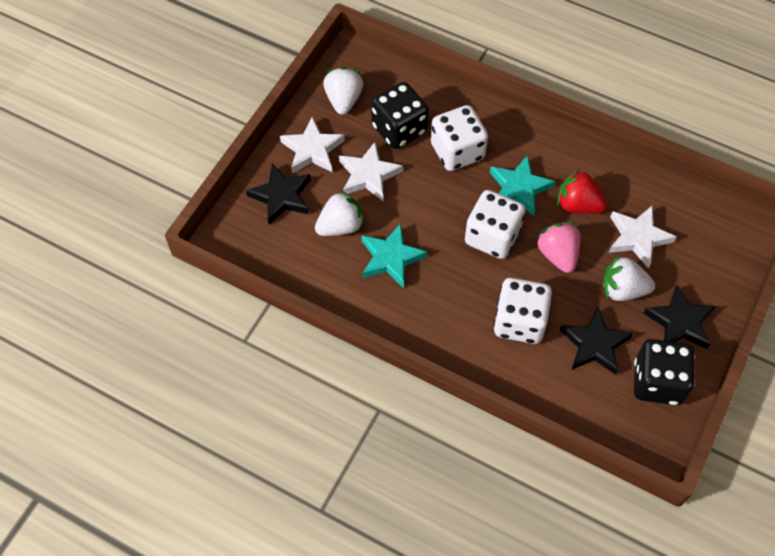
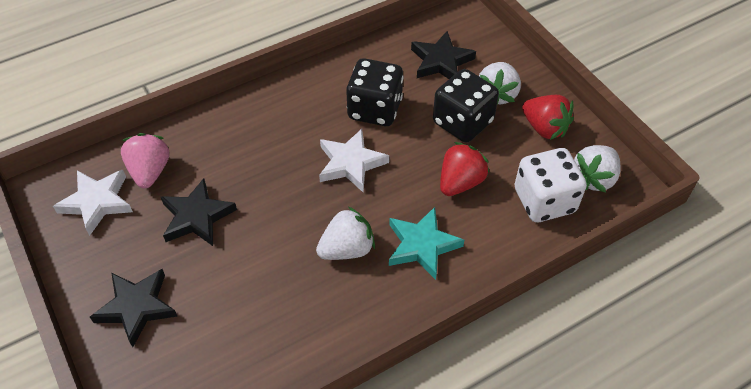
red strawberry: 1 -> 2
turquoise star: 2 -> 1
white dice: 3 -> 1
white star: 3 -> 2

